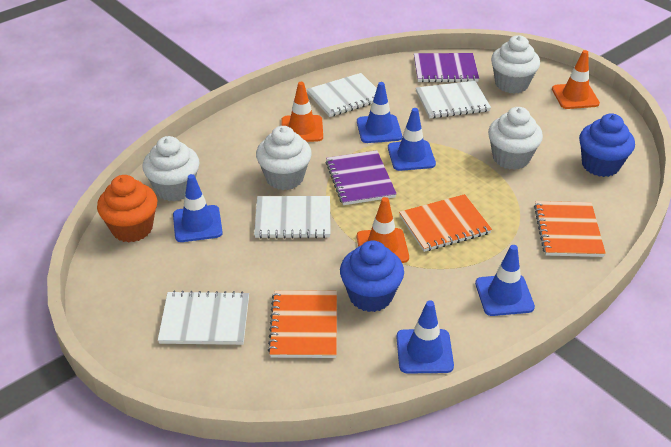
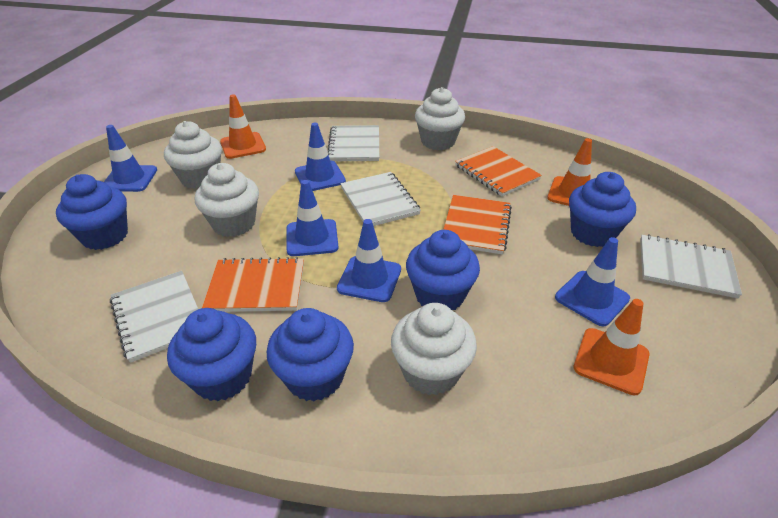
blue cupcake: 2 -> 5
orange cupcake: 1 -> 0
purple notebook: 2 -> 0

